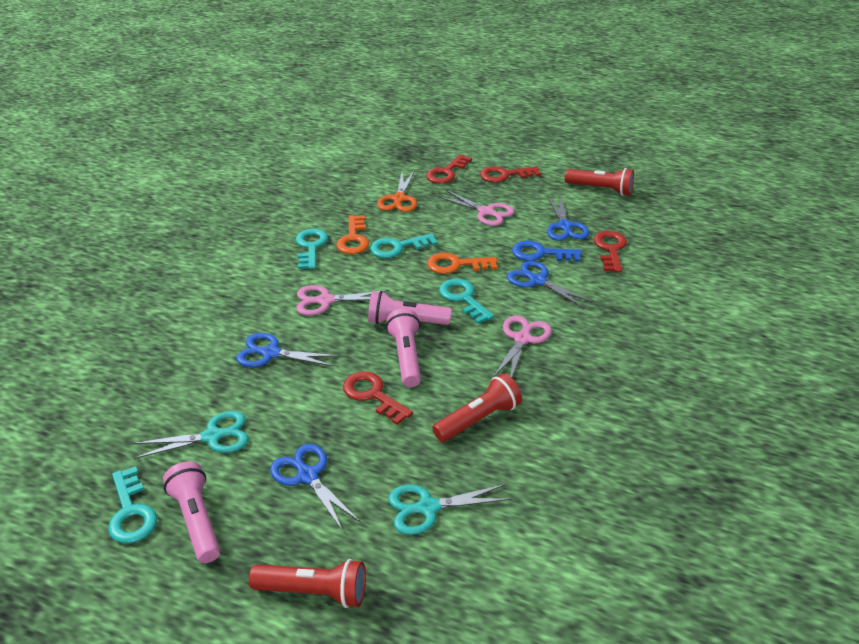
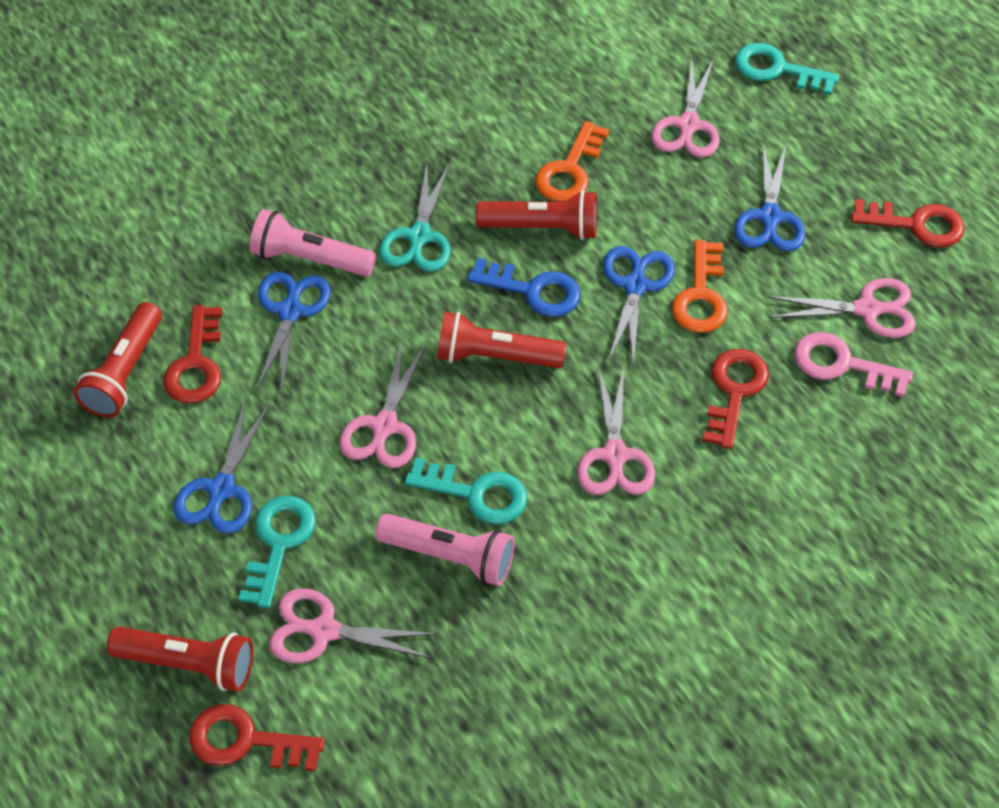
orange scissors: 1 -> 0
pink flashlight: 3 -> 2
pink key: 0 -> 1
pink scissors: 3 -> 5
red flashlight: 3 -> 4
turquoise key: 4 -> 3
turquoise scissors: 2 -> 1

